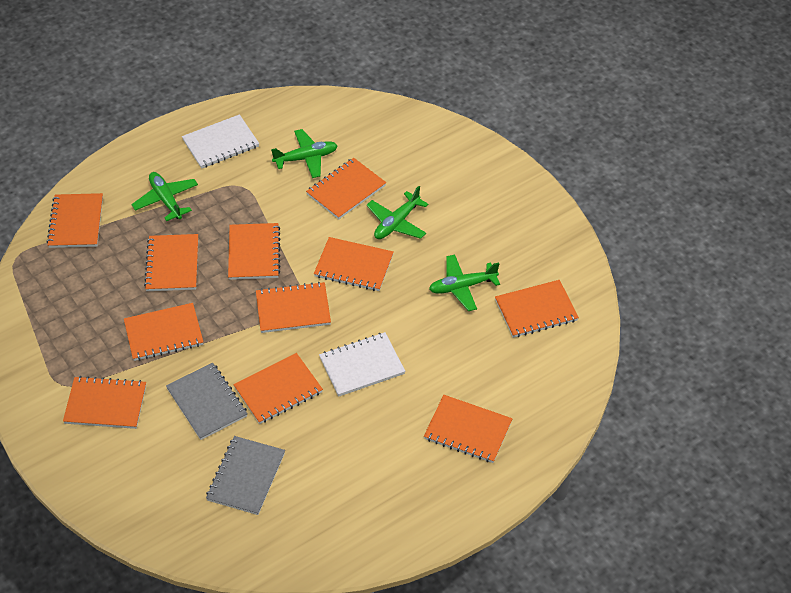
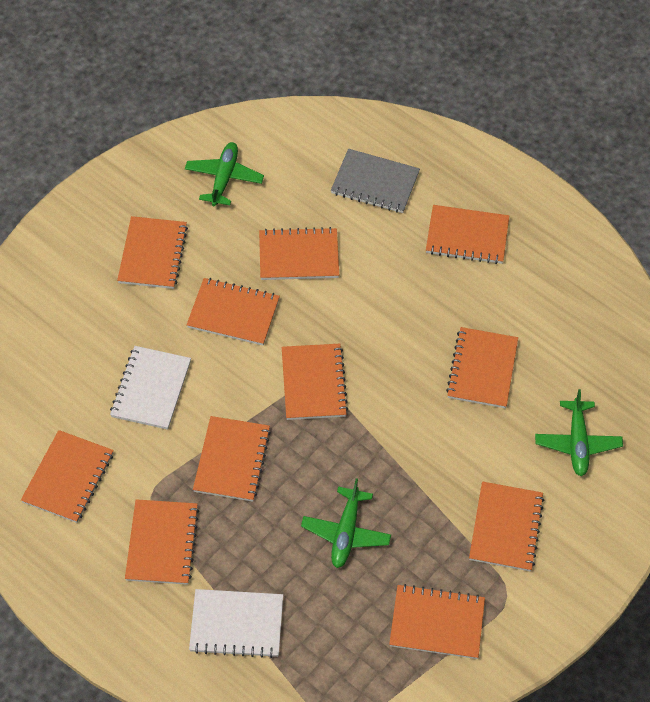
green plane: 4 -> 3
grey notebook: 2 -> 1

